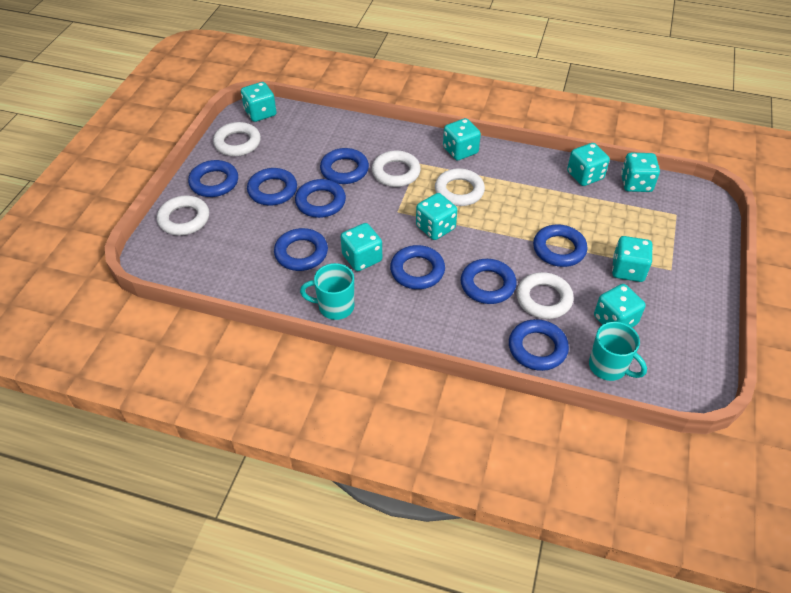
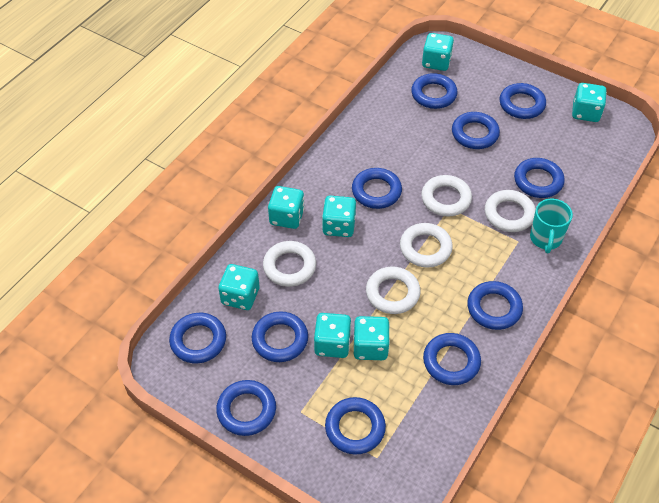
blue ring: 9 -> 11
turquoise dice: 8 -> 7
turquoise mug: 2 -> 1

